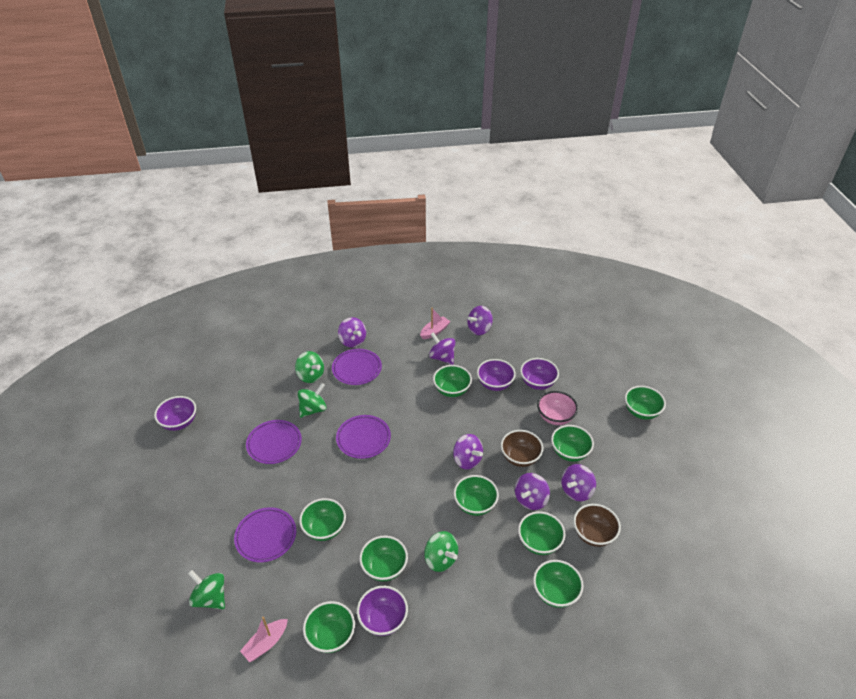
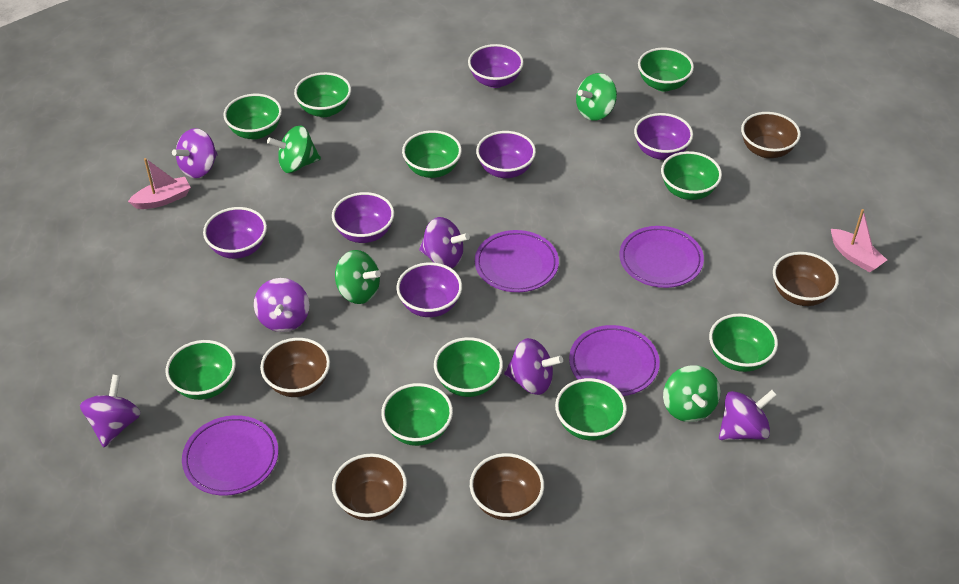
brown bowl: 2 -> 5
green bowl: 9 -> 10
pink bowl: 1 -> 0
purple bowl: 4 -> 6

